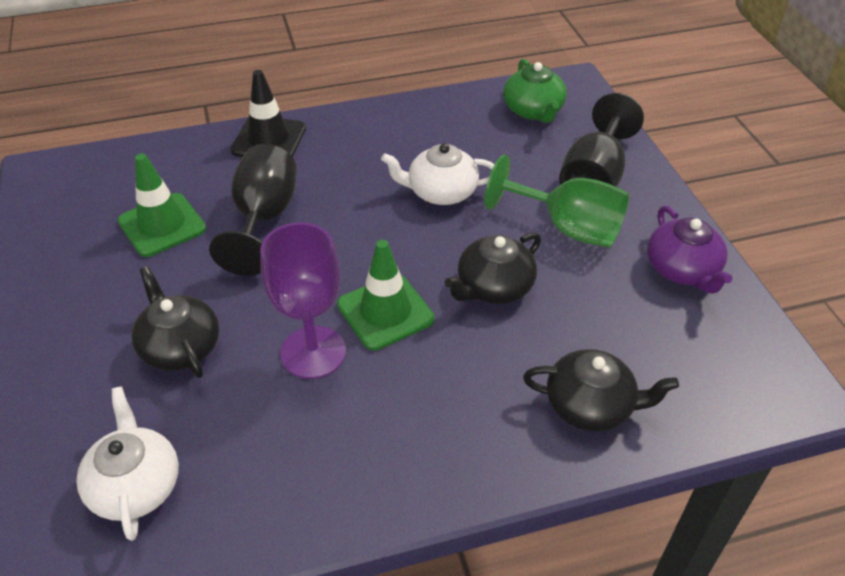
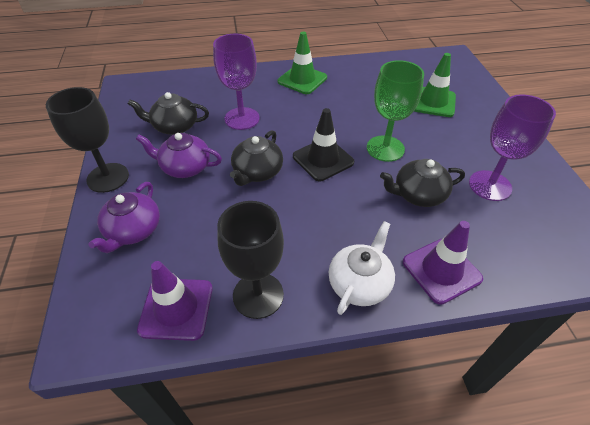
green teapot: 1 -> 0
purple goblet: 1 -> 2
purple teapot: 1 -> 2
purple traffic cone: 0 -> 2
white teapot: 2 -> 1

